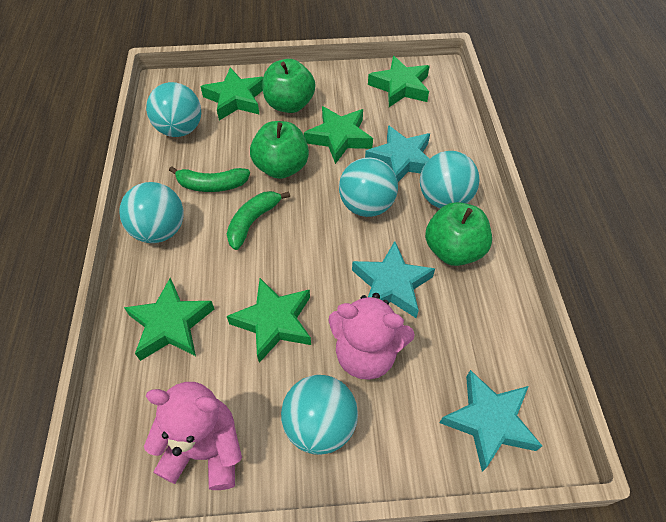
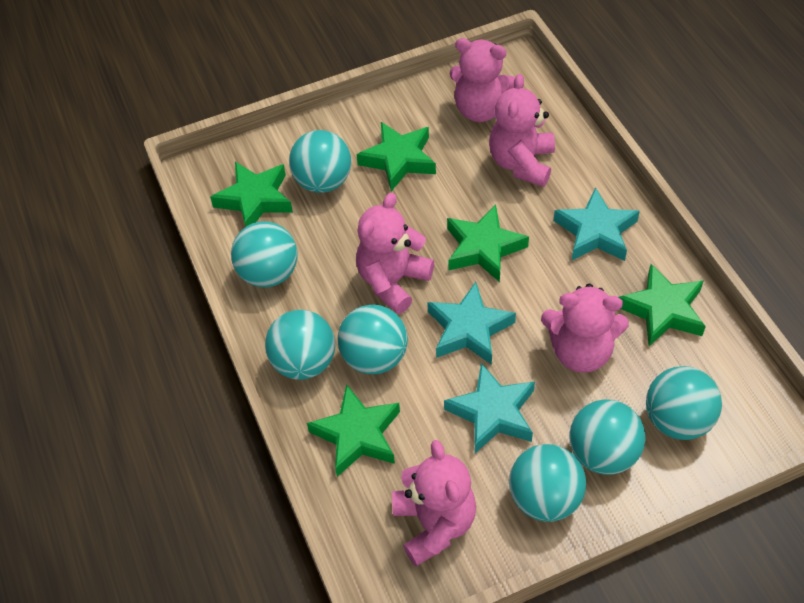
green apple: 3 -> 0
green banana: 2 -> 0
pink teddy bear: 2 -> 5
turquoise ball: 5 -> 7

